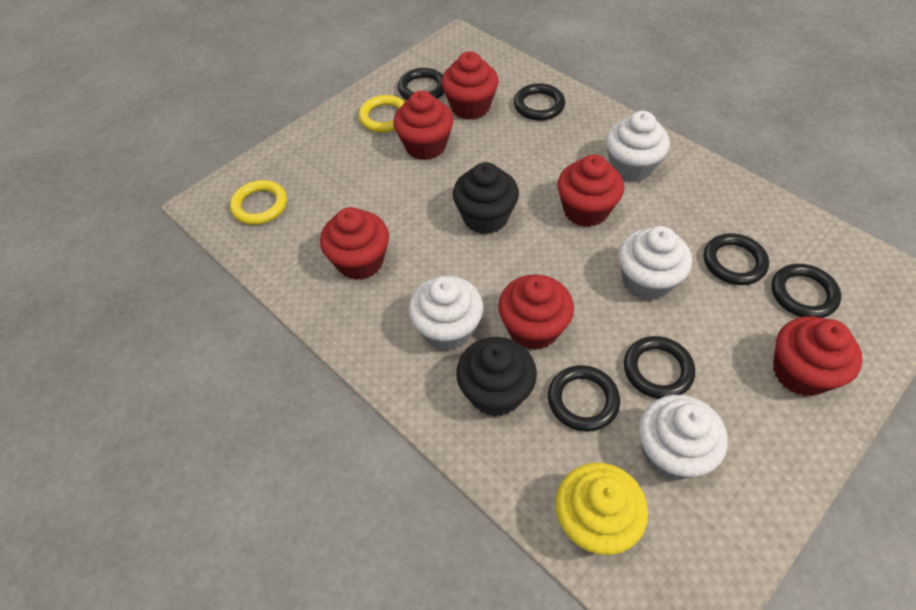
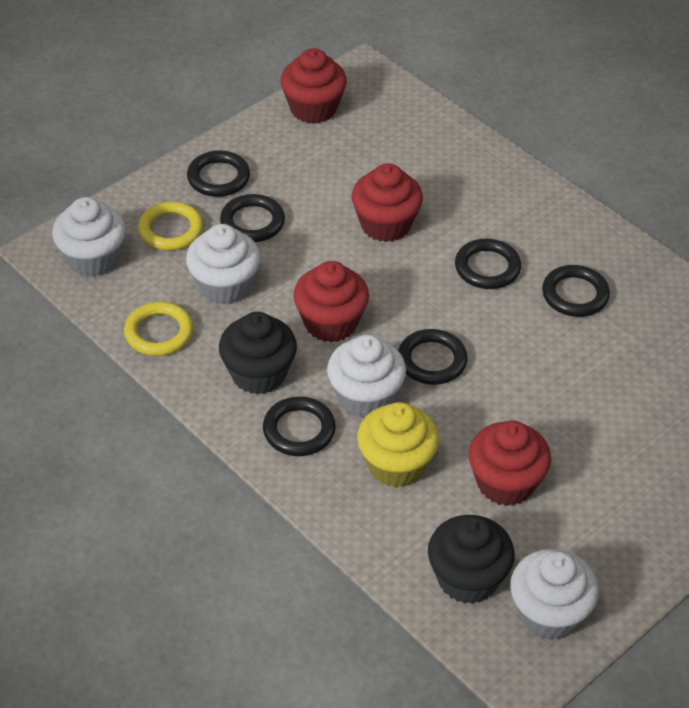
red cupcake: 6 -> 4

